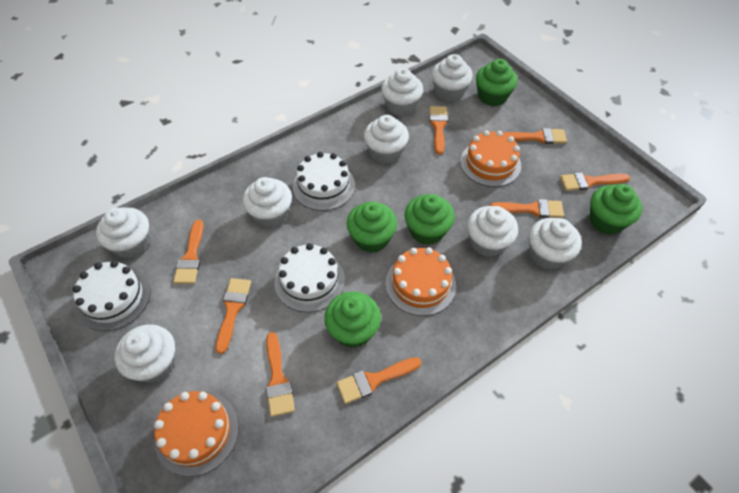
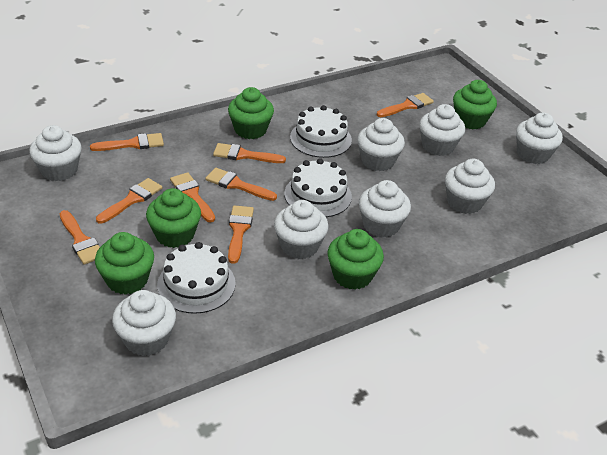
orange cake: 3 -> 0

